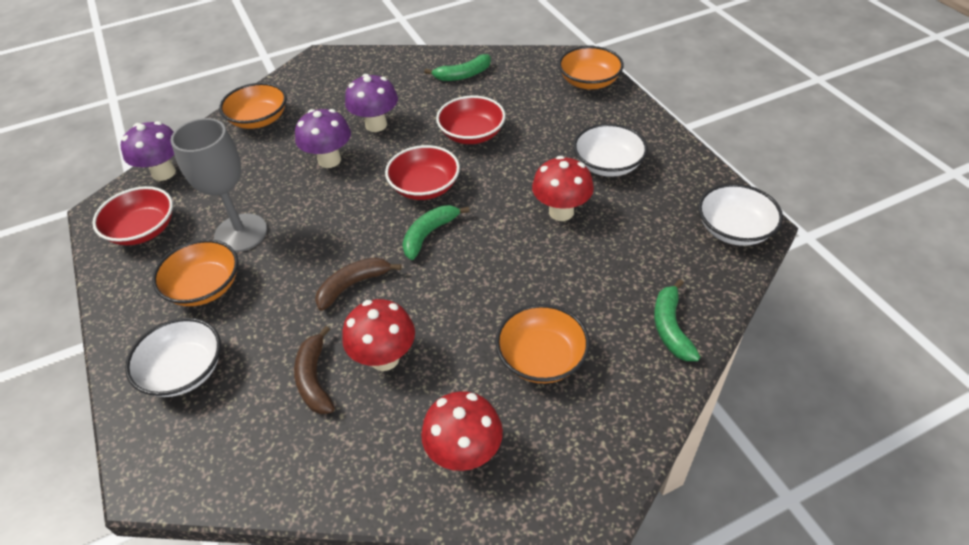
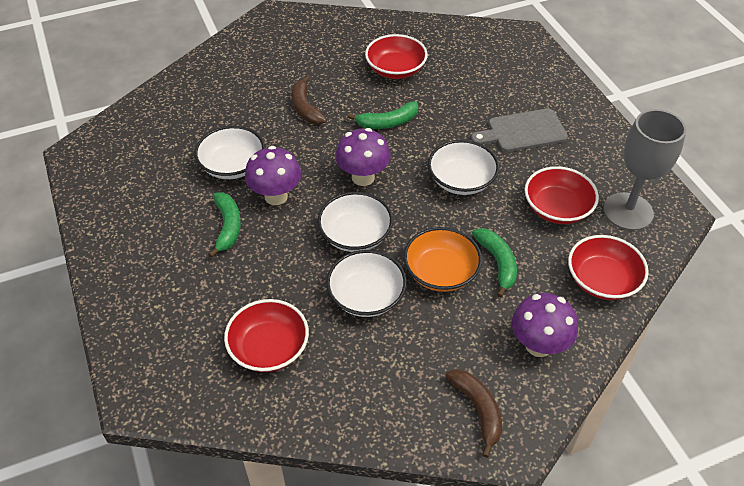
grey cutting board: 0 -> 1
orange bowl: 4 -> 1
red bowl: 3 -> 4
red mushroom: 3 -> 0
white bowl: 3 -> 4

